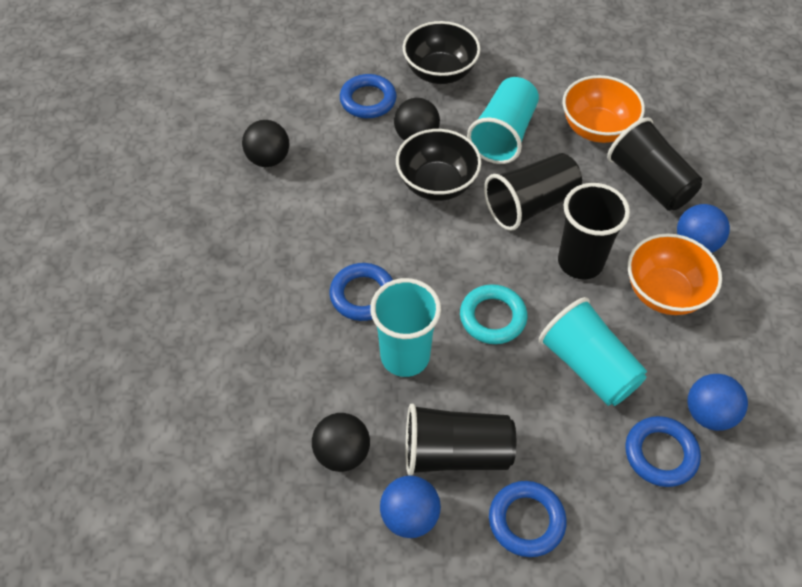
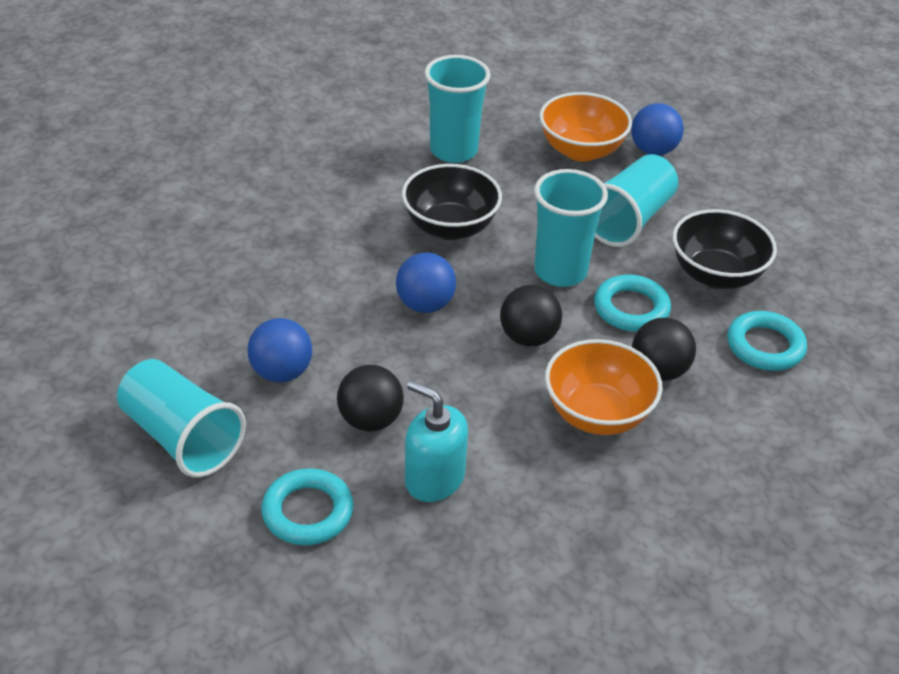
black cup: 4 -> 0
blue ring: 4 -> 0
turquoise cup: 3 -> 4
turquoise ring: 1 -> 3
turquoise soap dispenser: 0 -> 1

